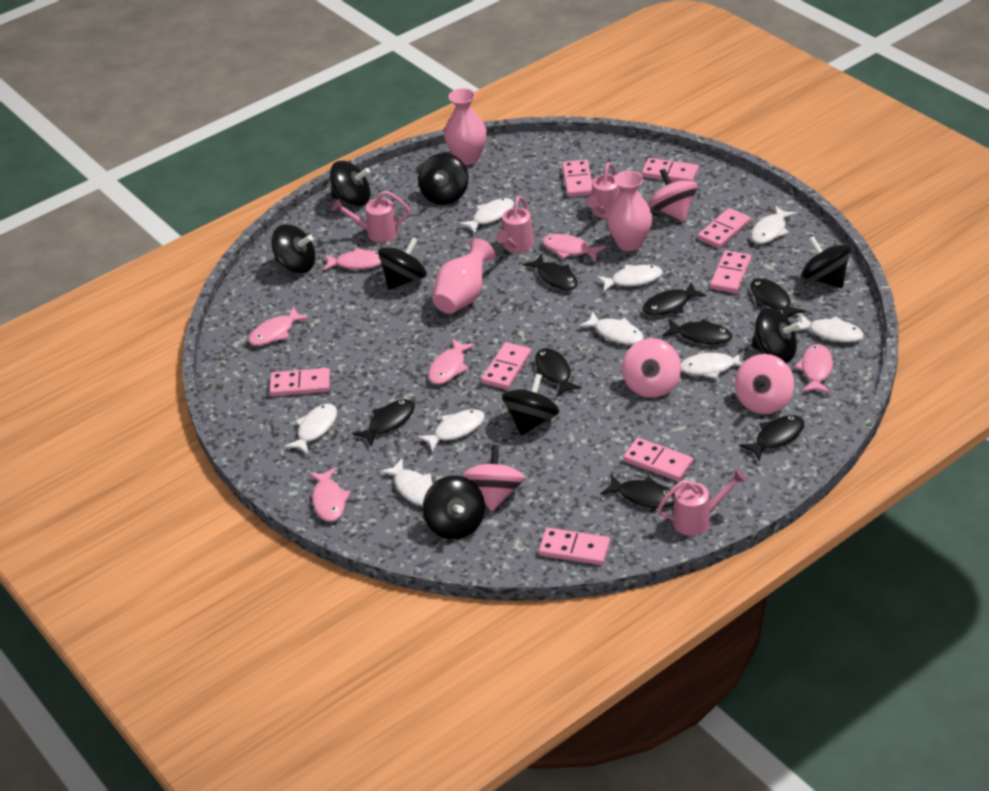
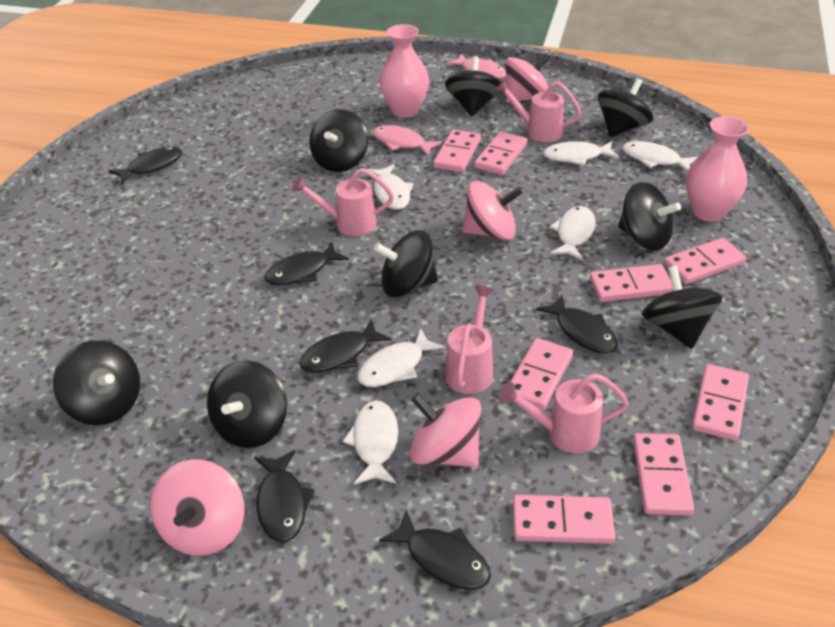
black fish: 8 -> 6
pink fish: 6 -> 2
pink vase: 3 -> 2
white fish: 9 -> 6

